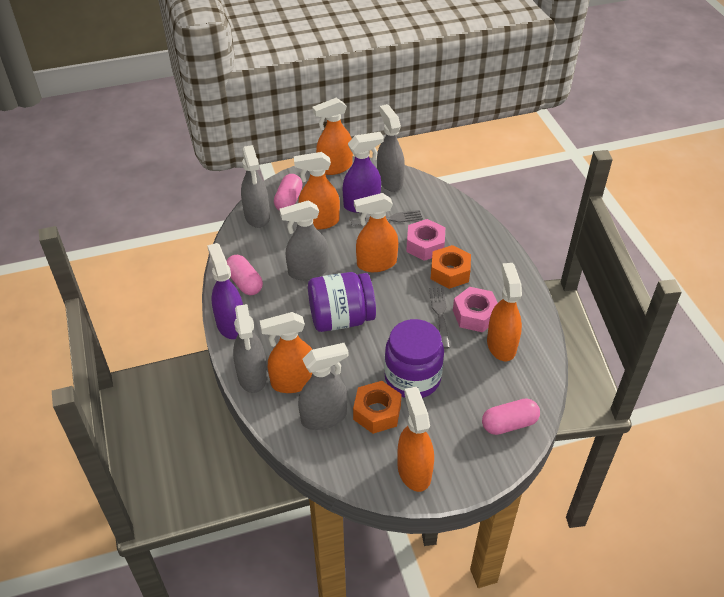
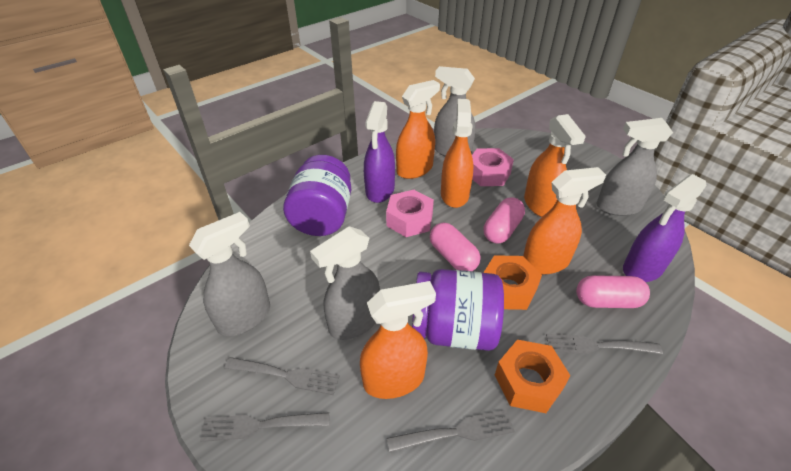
grey fork: 2 -> 4
grey spray bottle: 5 -> 4
orange spray bottle: 6 -> 5

